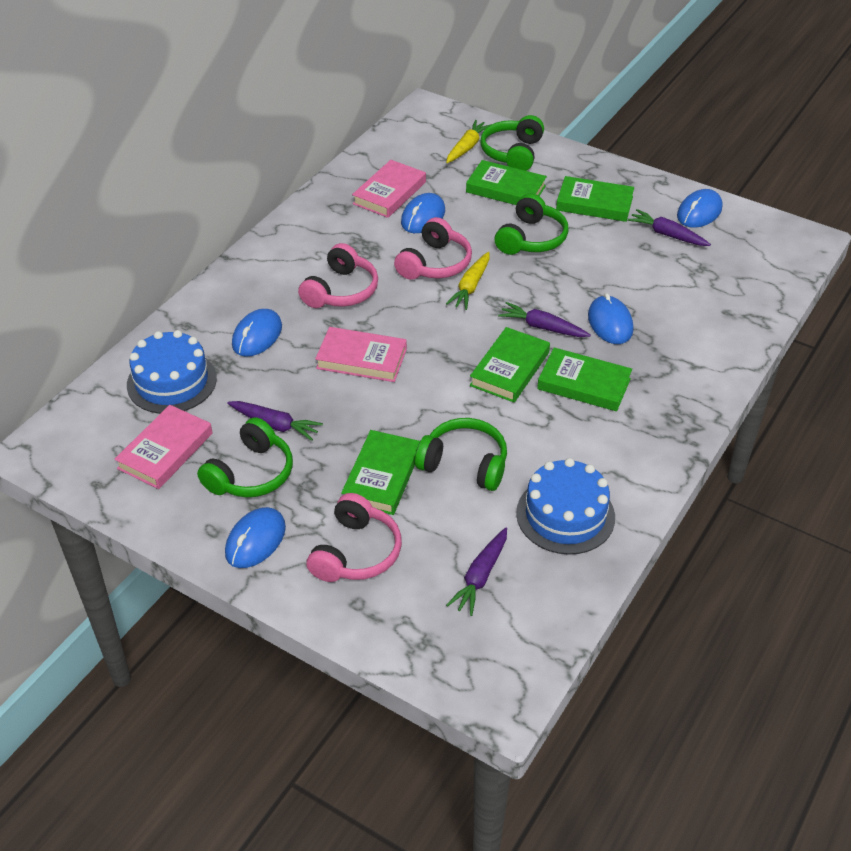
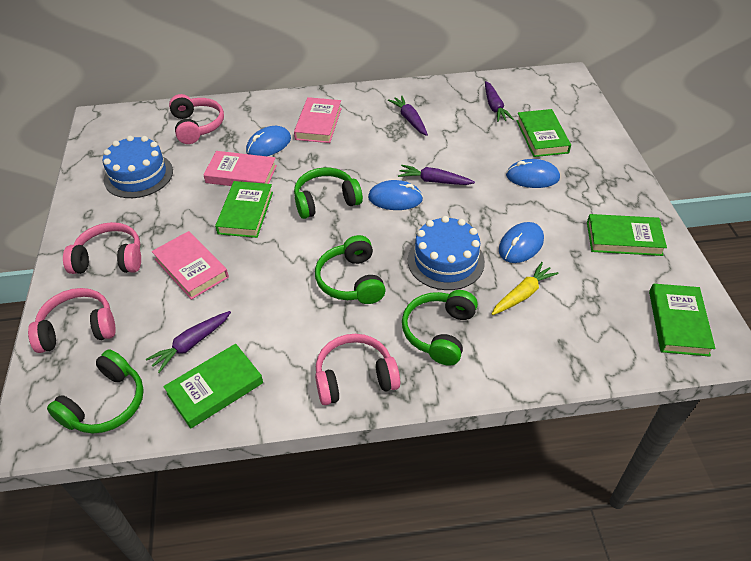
blue mouse: 5 -> 4
pink headphones: 3 -> 4
yellow carrot: 2 -> 1

